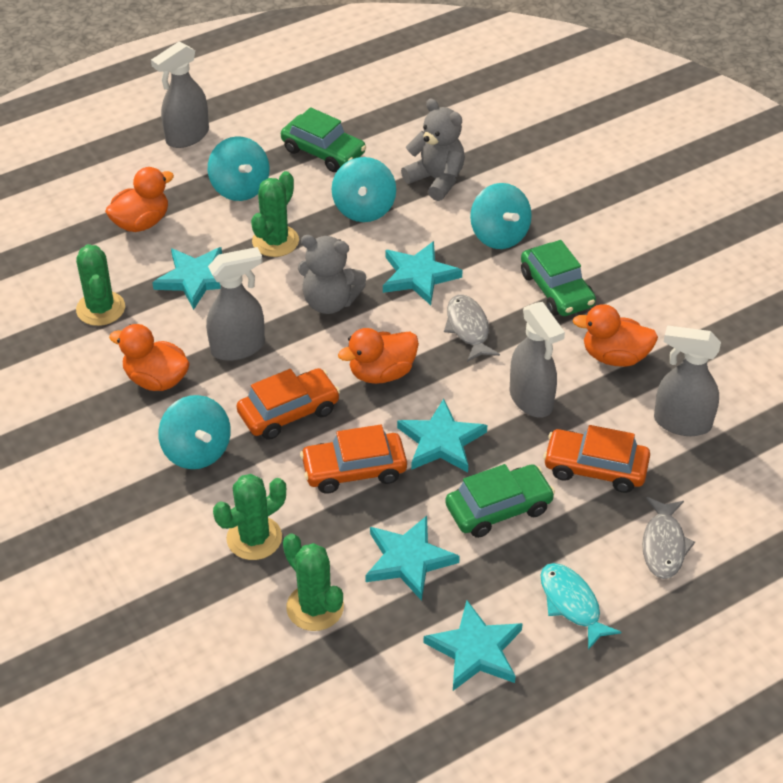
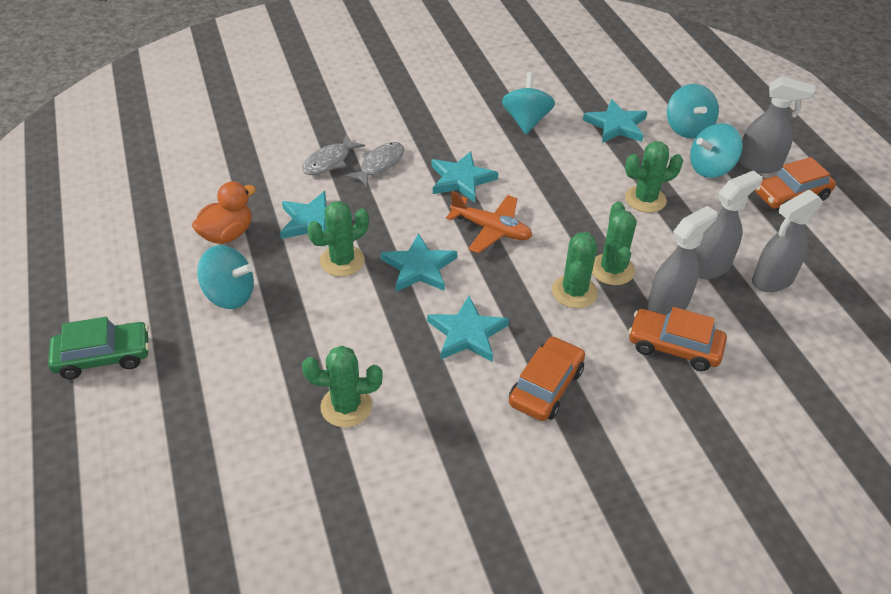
green cactus: 4 -> 5
green car: 3 -> 1
grey teddy bear: 2 -> 0
orange duck: 4 -> 1
orange plane: 0 -> 1
turquoise fish: 1 -> 0

